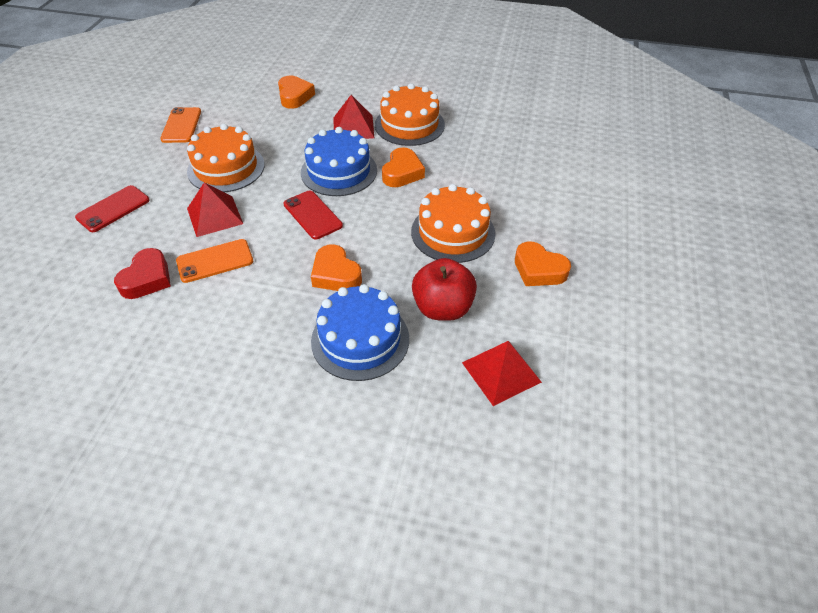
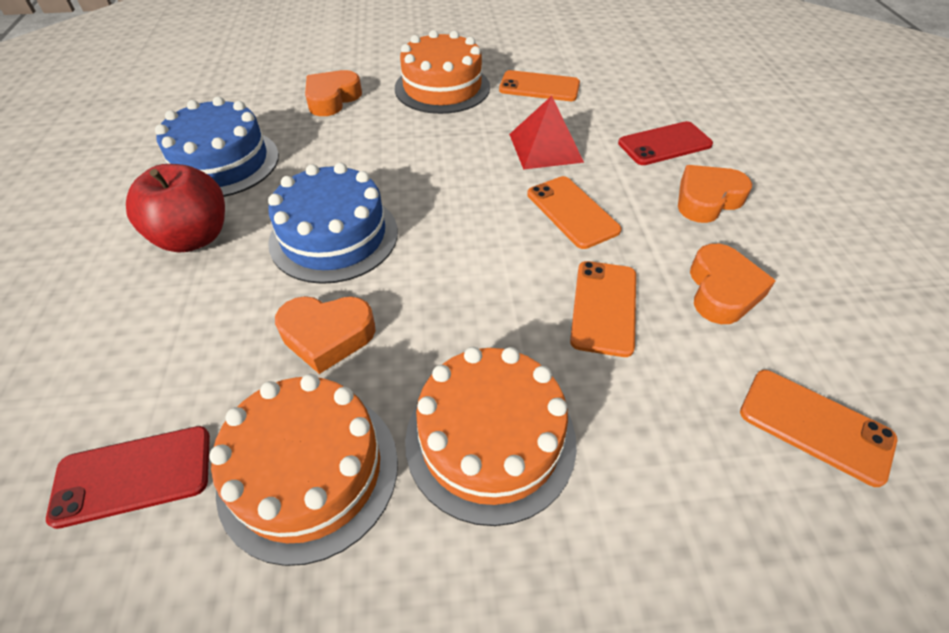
orange phone: 2 -> 4
red heart: 1 -> 0
red pyramid: 3 -> 1

